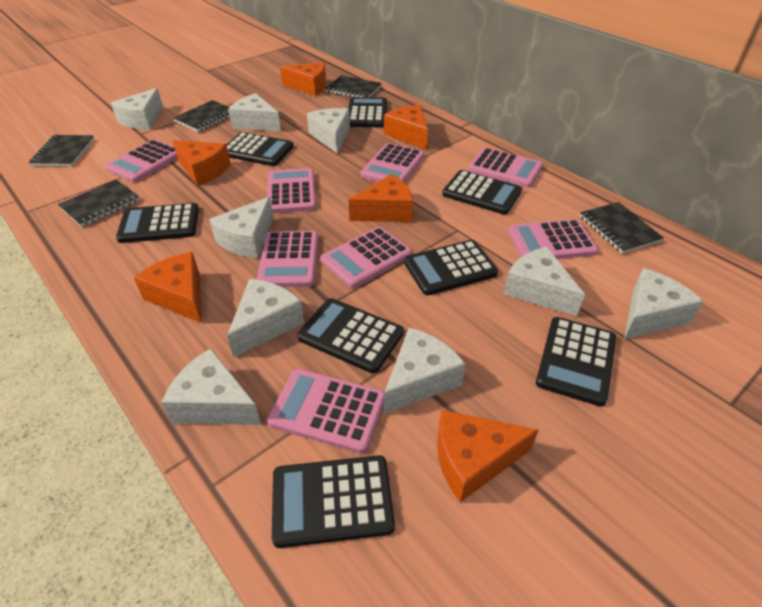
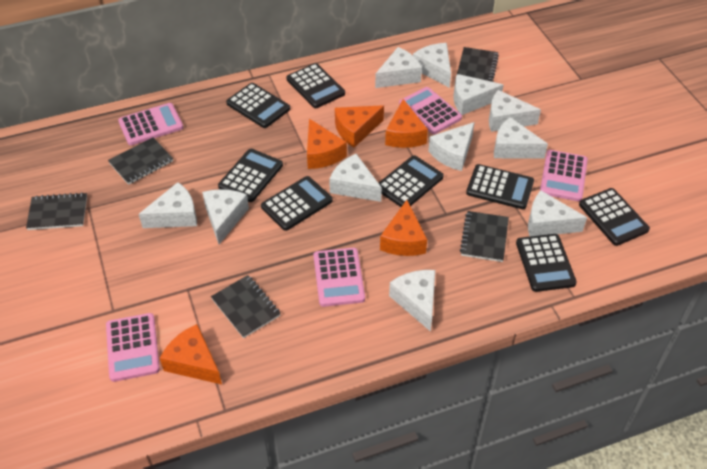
orange cheese: 6 -> 5
pink calculator: 8 -> 5
white cheese: 9 -> 11

